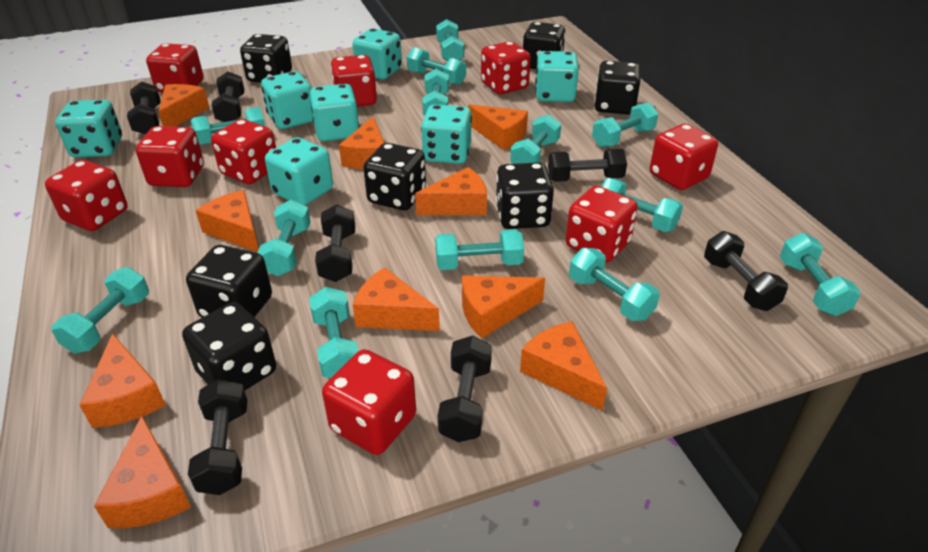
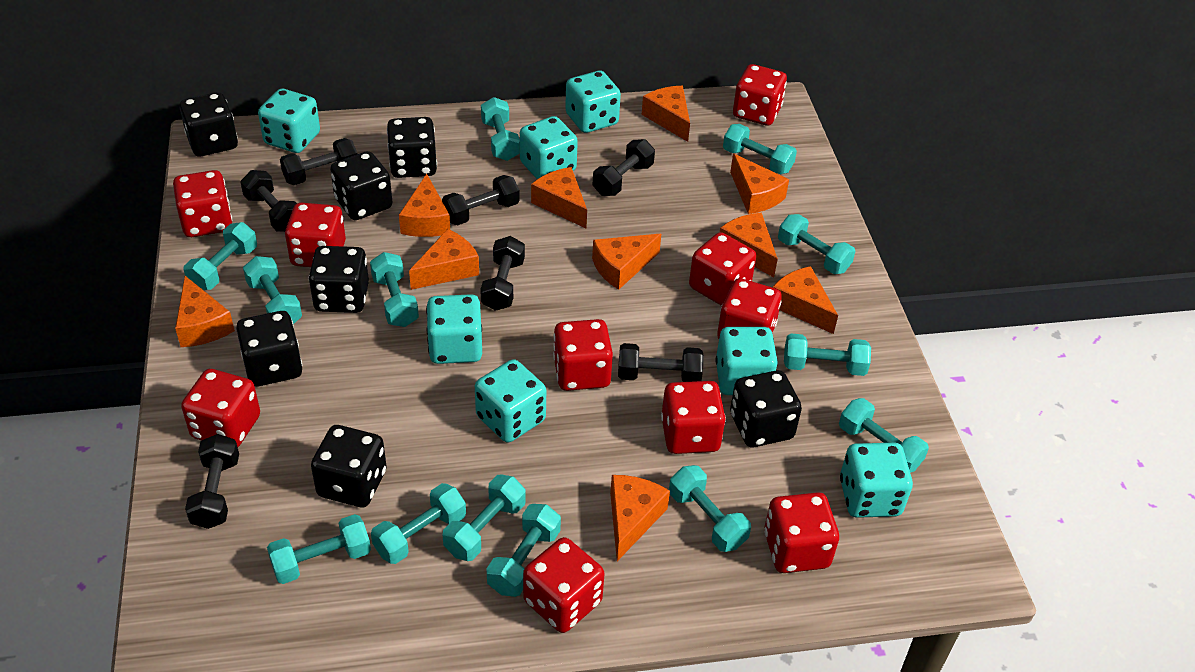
red dice: 9 -> 10

